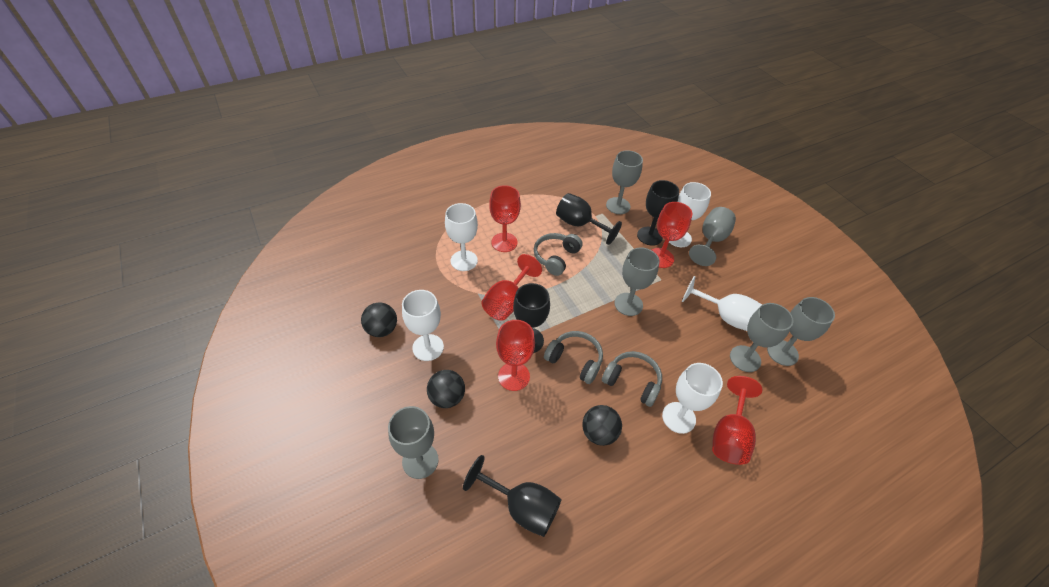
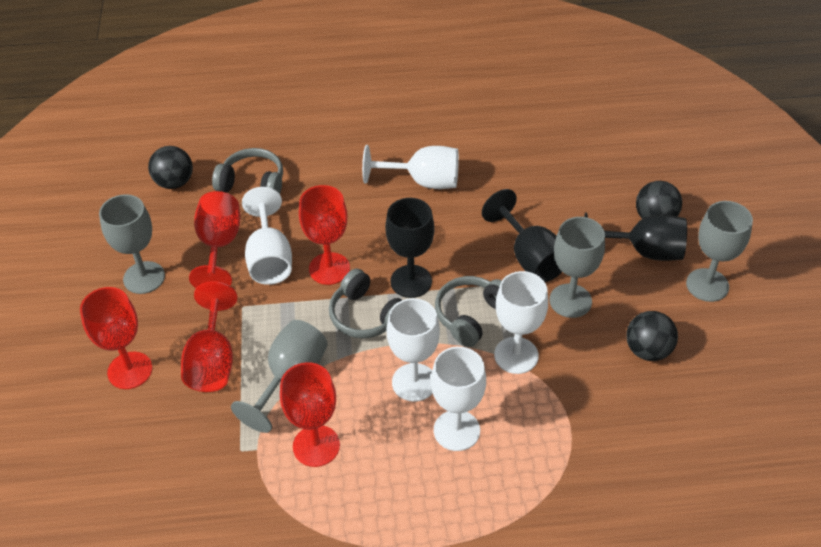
black goblet: 4 -> 3
grey goblet: 6 -> 4

